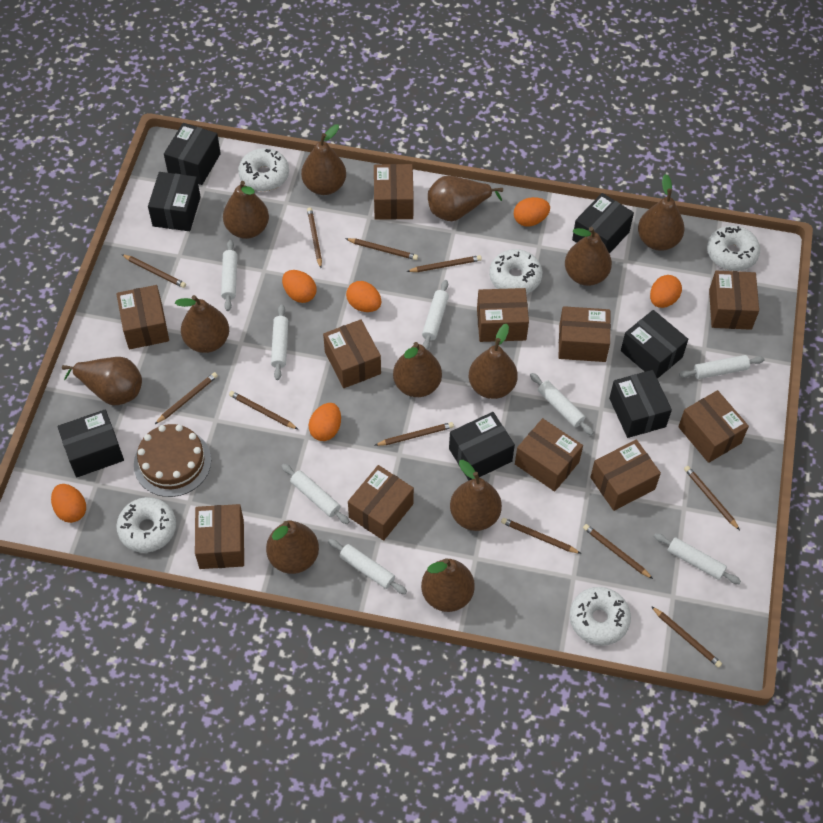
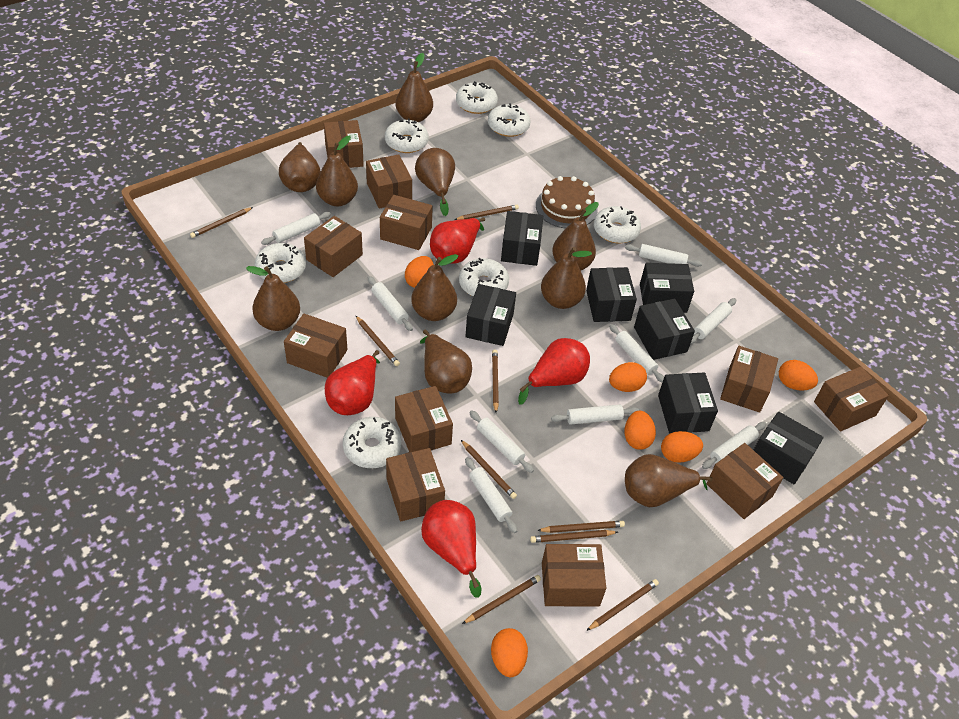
brown pear: 12 -> 10
brown pencil: 11 -> 9
red pear: 0 -> 4
white donut: 5 -> 7
white rolling pin: 8 -> 9

